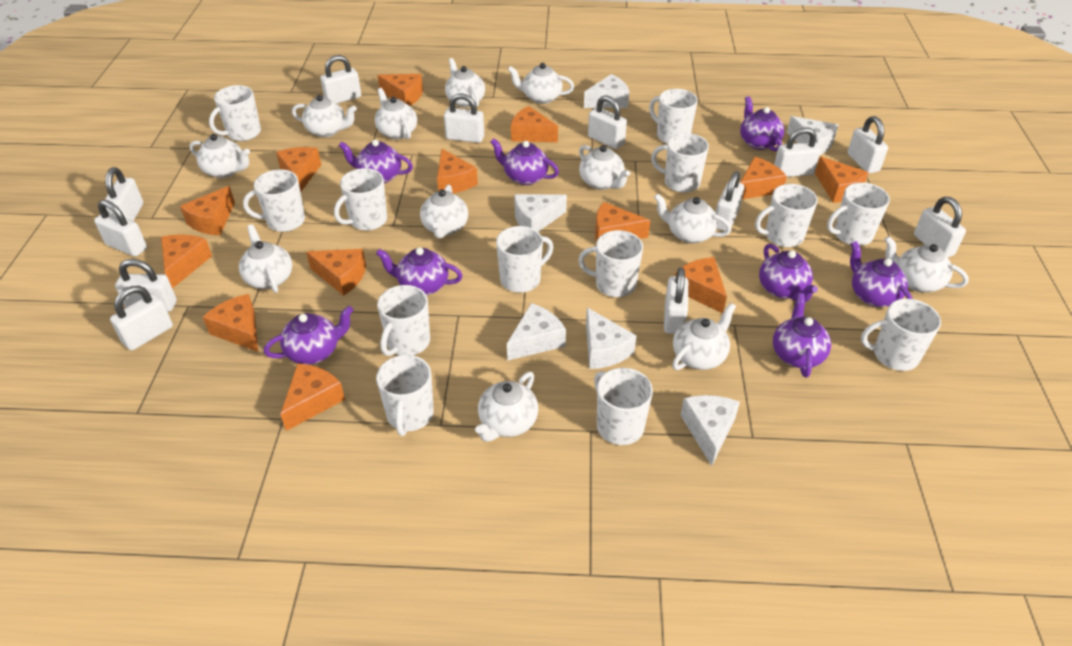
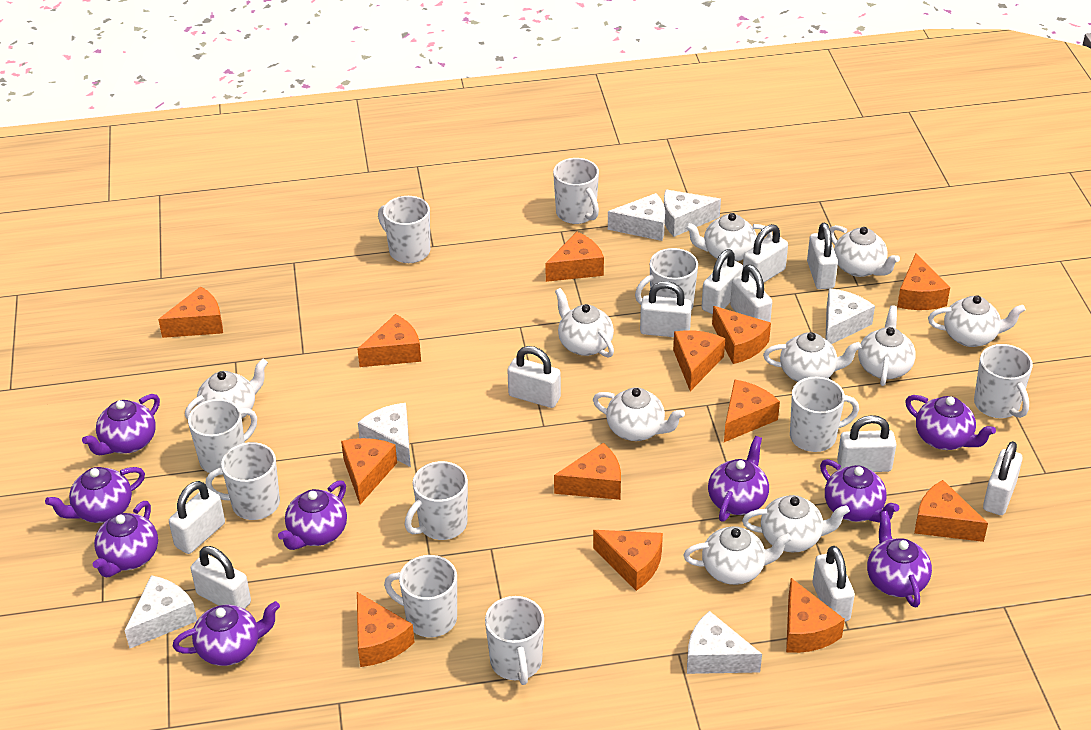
purple teapot: 8 -> 9
white mug: 13 -> 10
white padlock: 12 -> 11
white teapot: 12 -> 10

